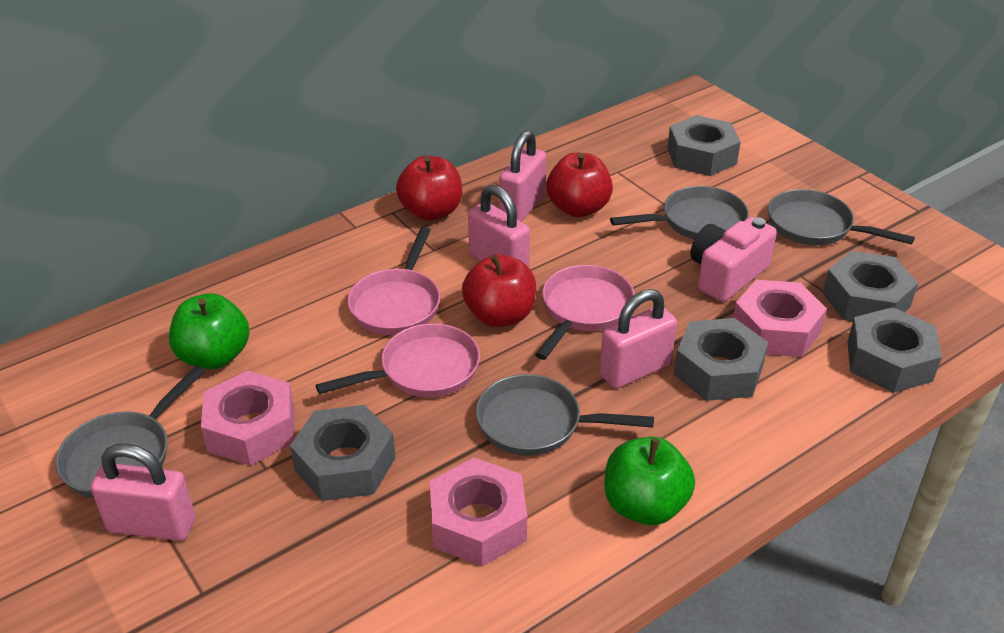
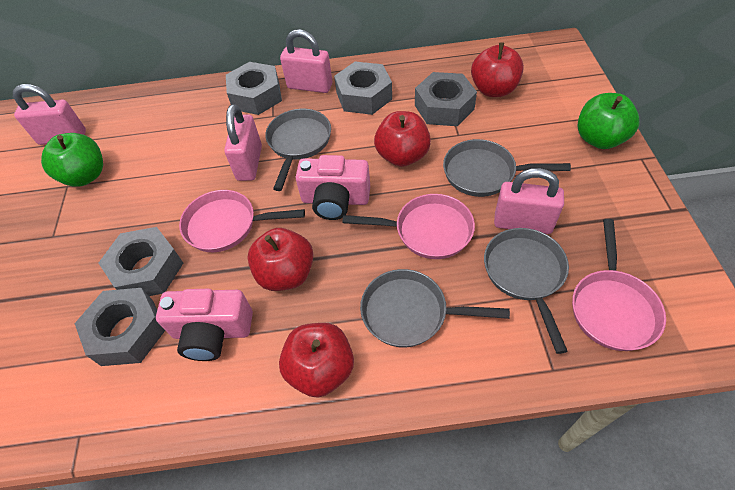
pink camera: 1 -> 2
pink nut: 3 -> 0
red apple: 3 -> 4

